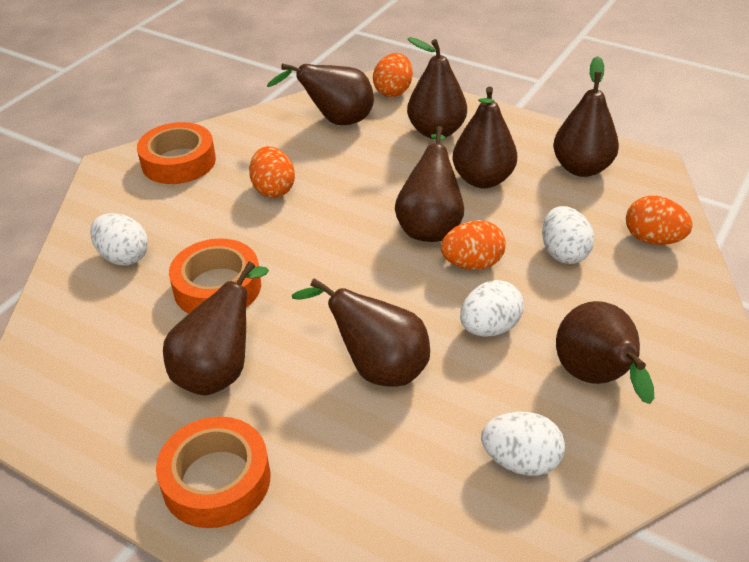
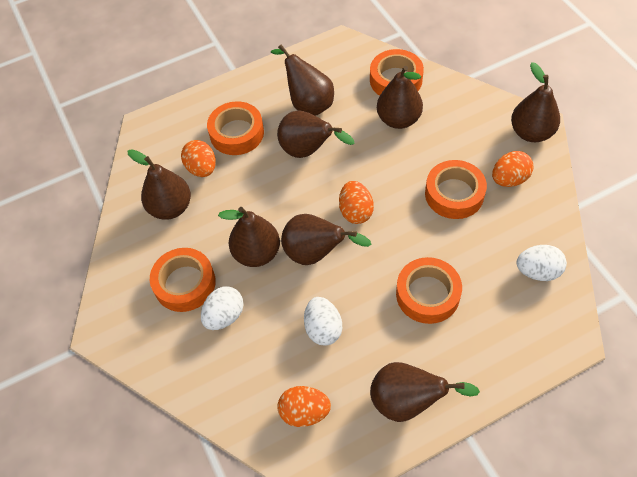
orange tape: 3 -> 5
white egg: 4 -> 3

